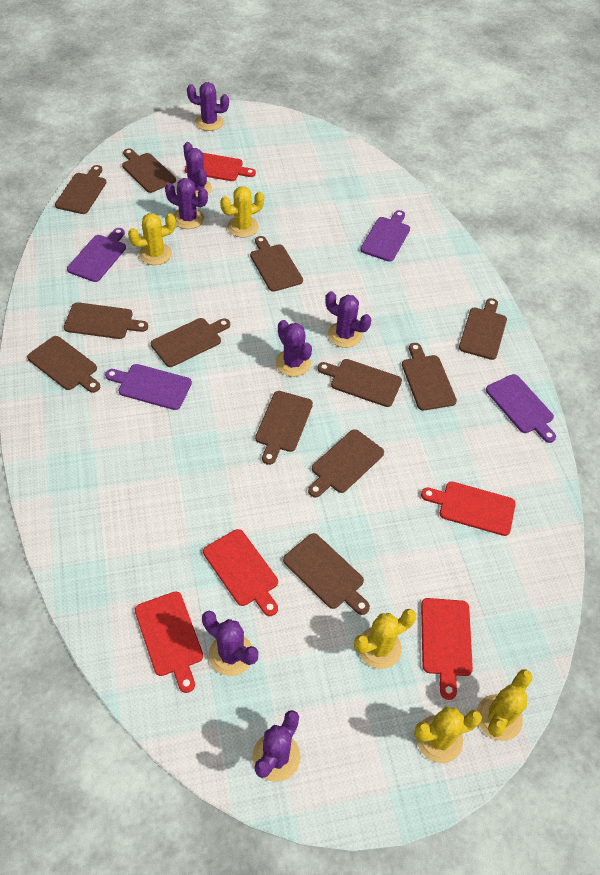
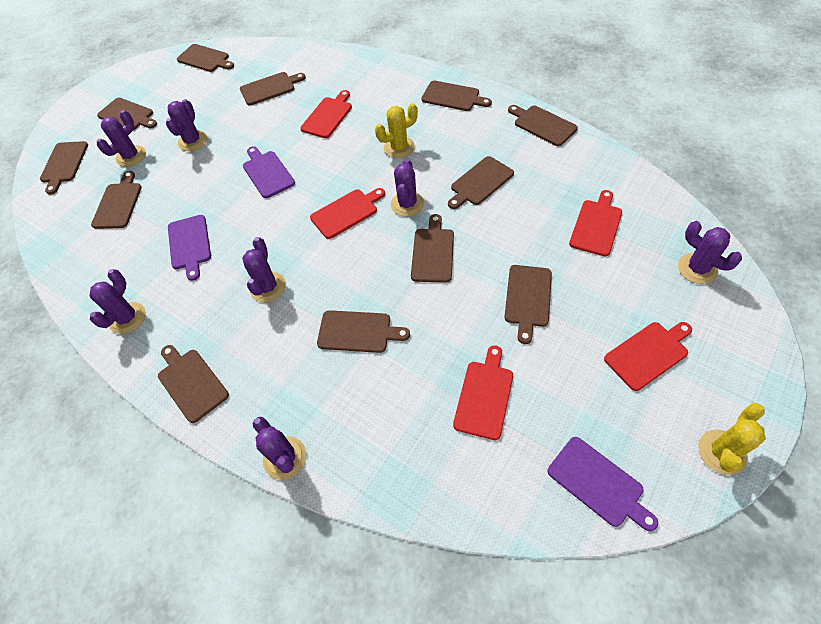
purple cutting board: 4 -> 3
yellow cactus: 5 -> 2

